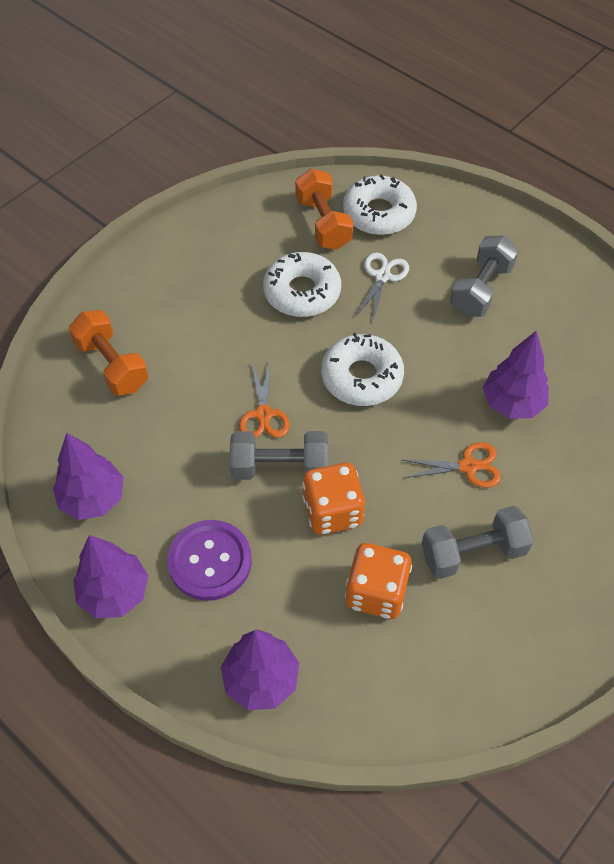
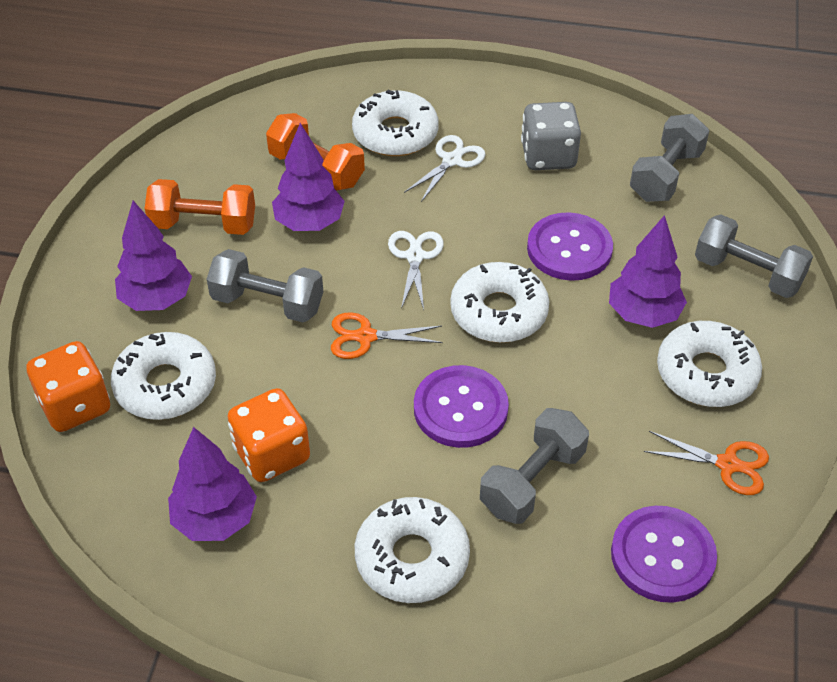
grey dice: 0 -> 1
grey dumbbell: 3 -> 4
purple button: 1 -> 3
white donut: 3 -> 5
white scissors: 1 -> 2

